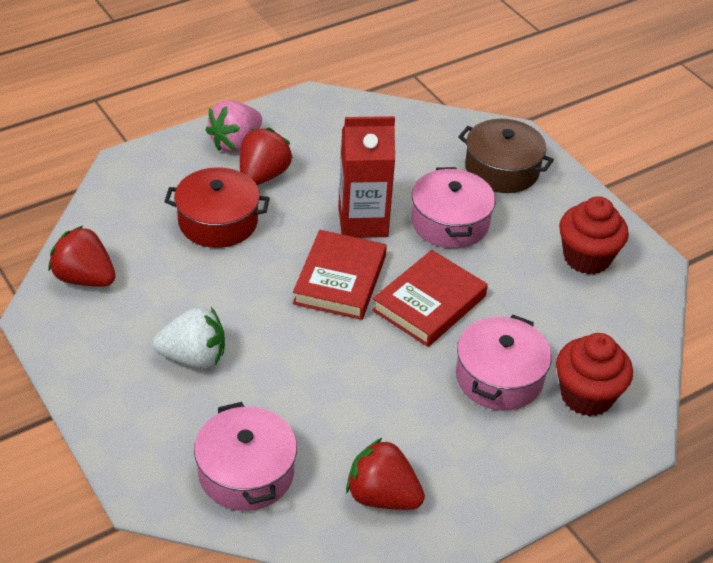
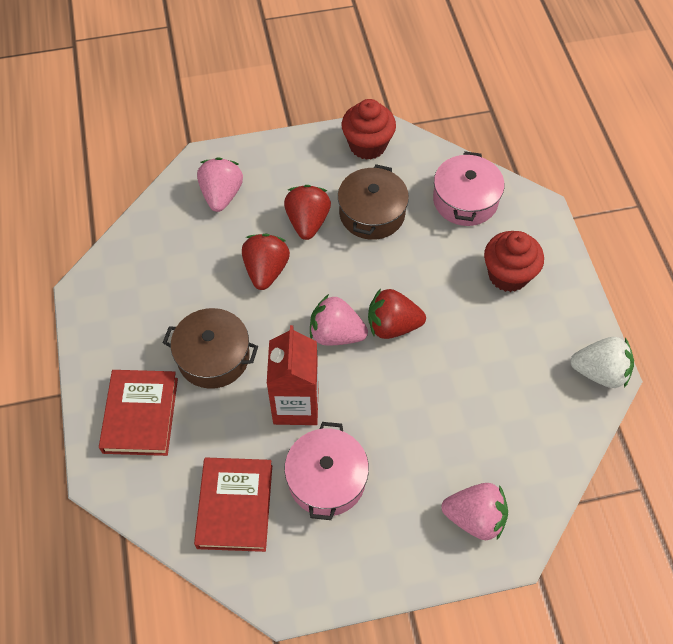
brown pot: 1 -> 2
pink pot: 3 -> 2
pink strawberry: 1 -> 3
red pot: 1 -> 0

